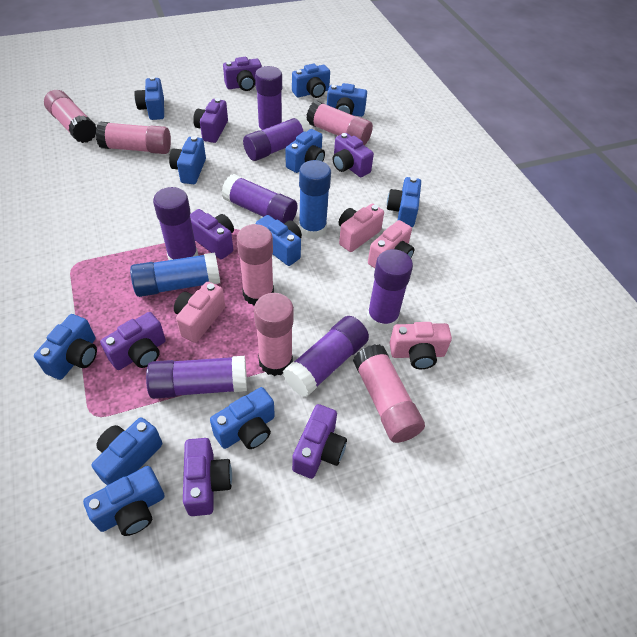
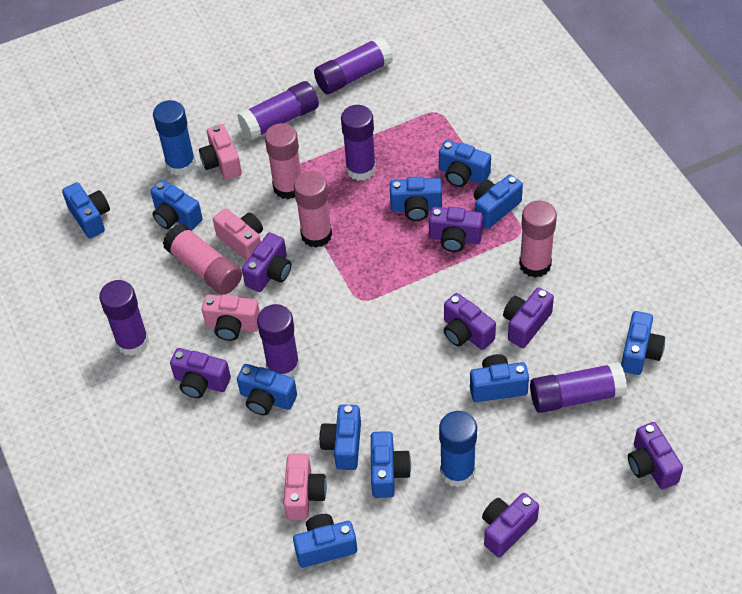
pink glue stick: 6 -> 4
purple glue stick: 7 -> 6

